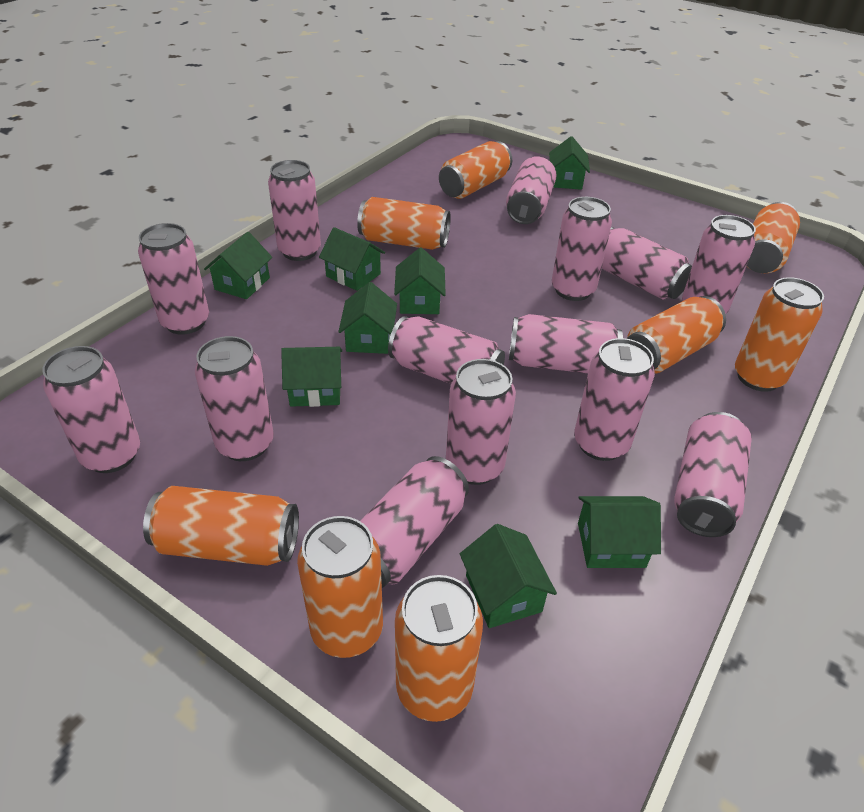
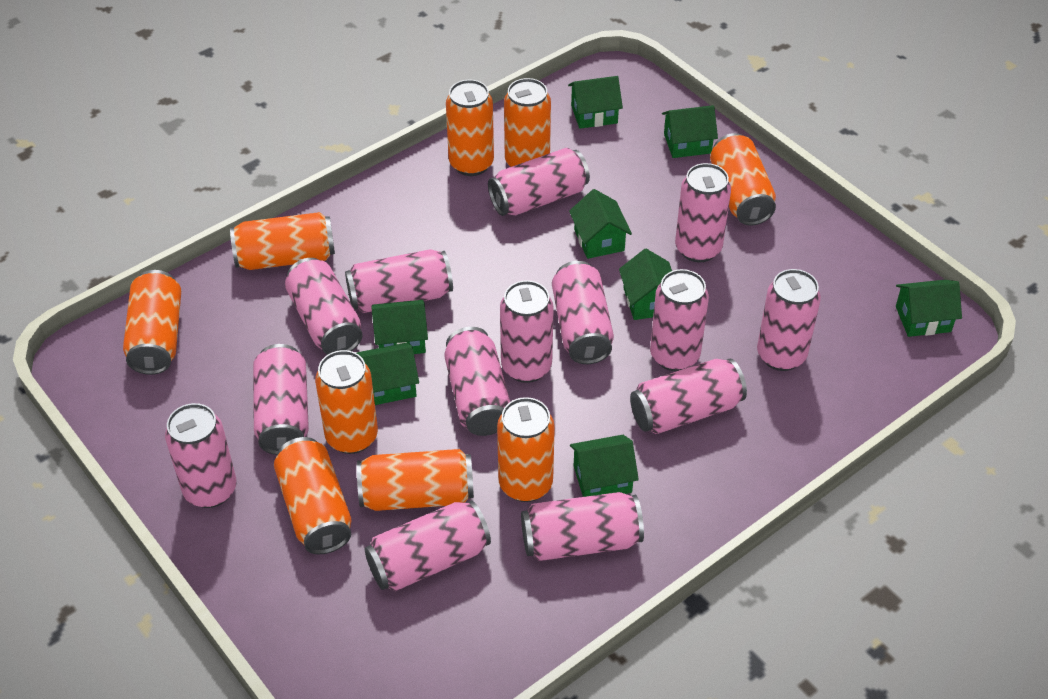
orange can: 8 -> 9

